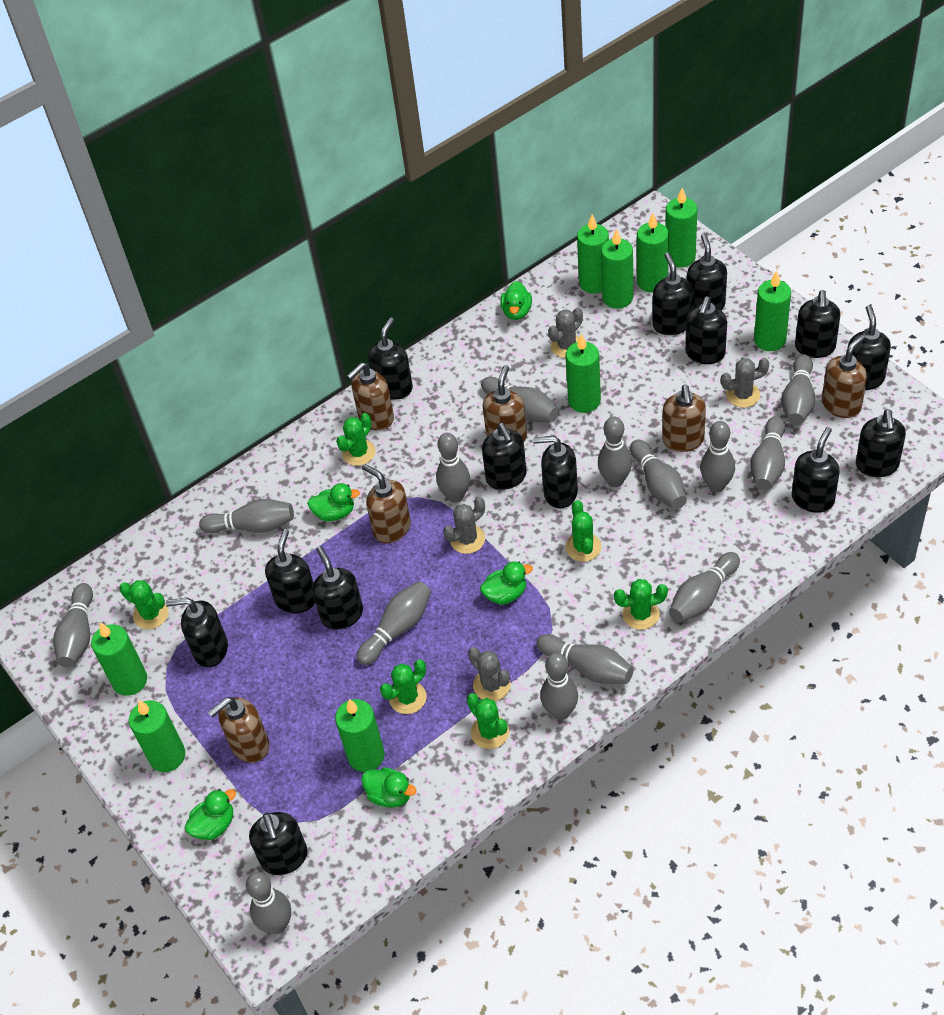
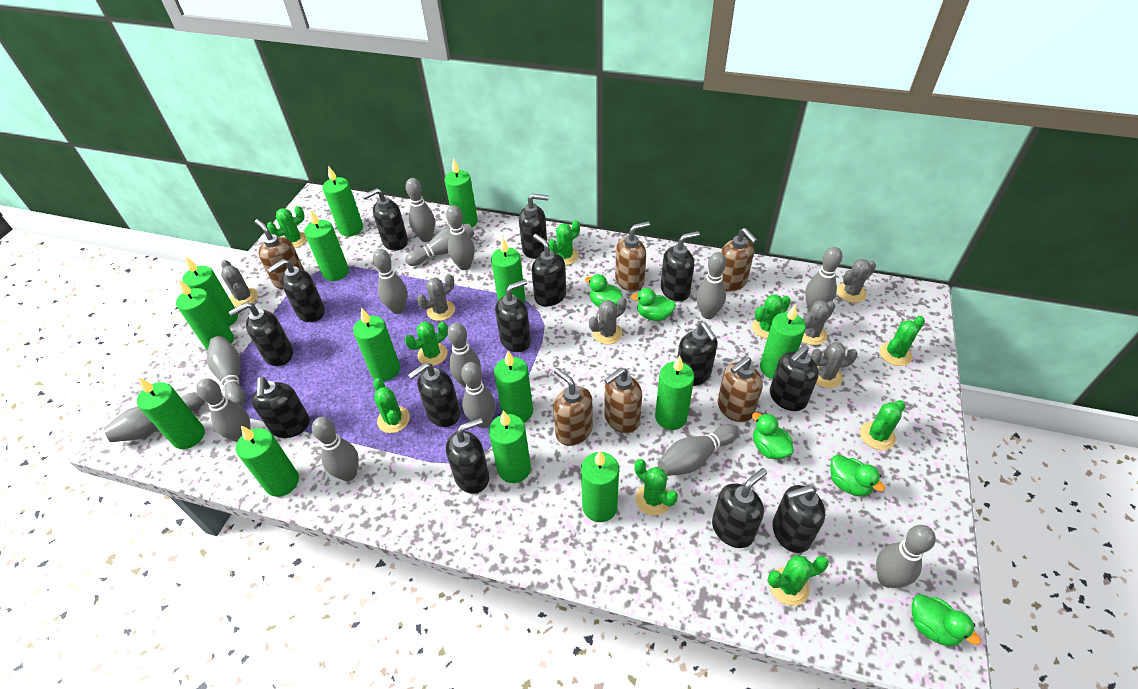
green cactus: 6 -> 9
green candle: 9 -> 14
grey cactus: 4 -> 6

